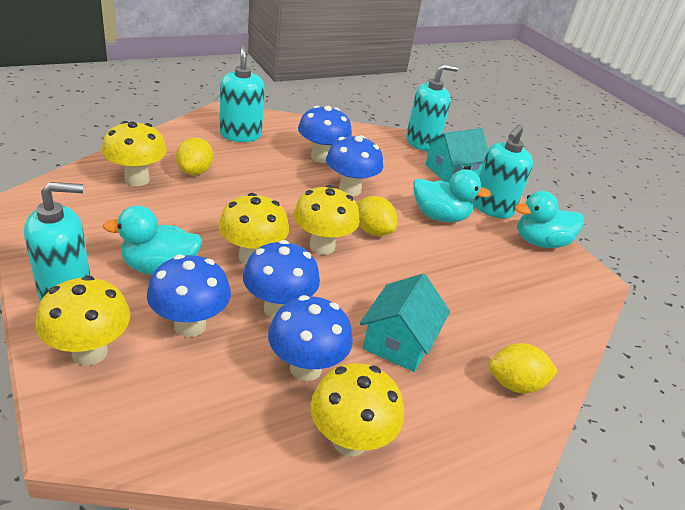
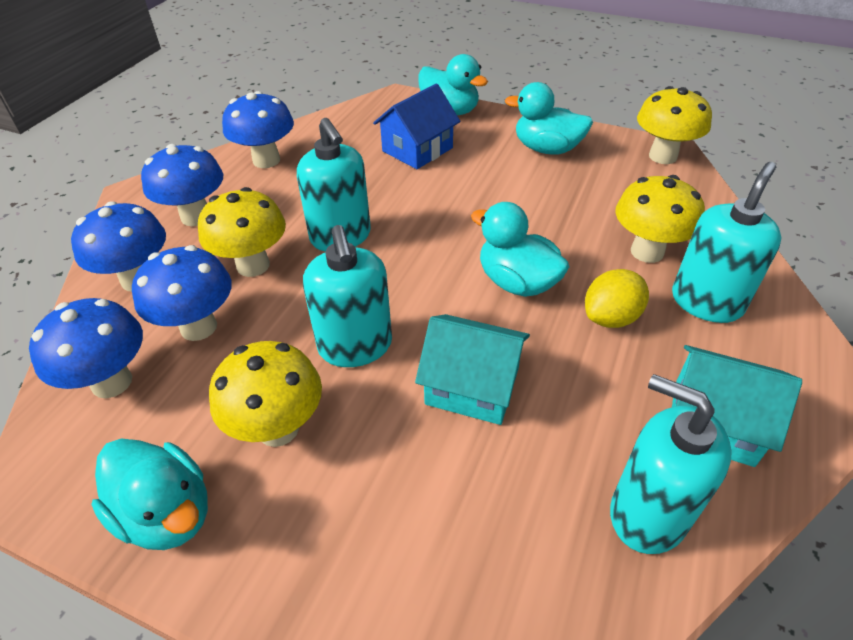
blue house: 0 -> 1
turquoise duck: 3 -> 4
yellow lemon: 3 -> 1
yellow mushroom: 5 -> 4

